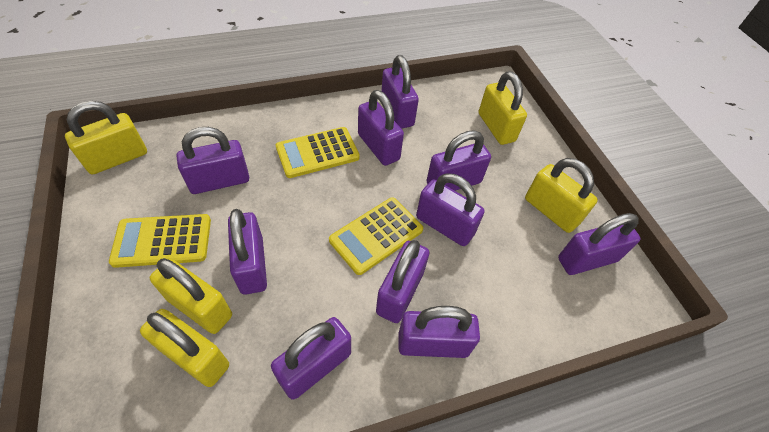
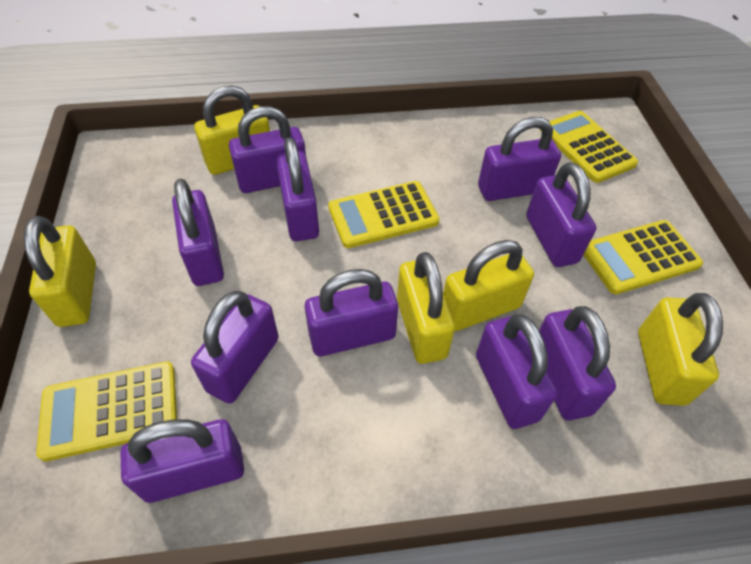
yellow calculator: 3 -> 4

